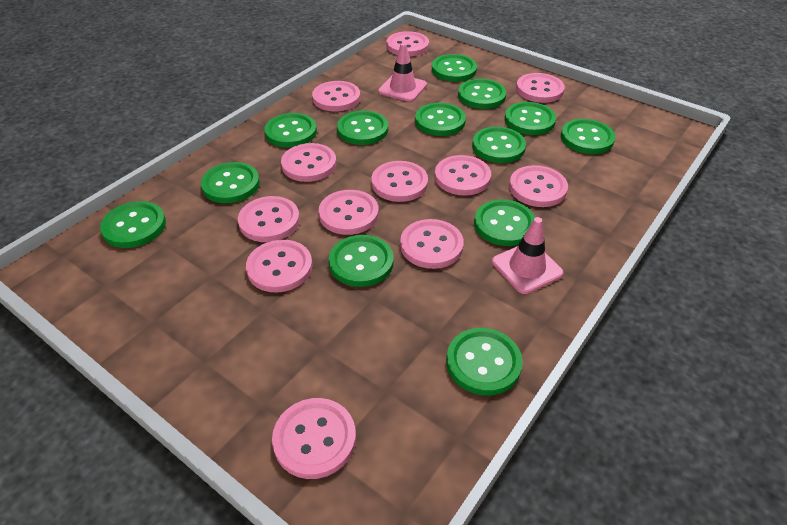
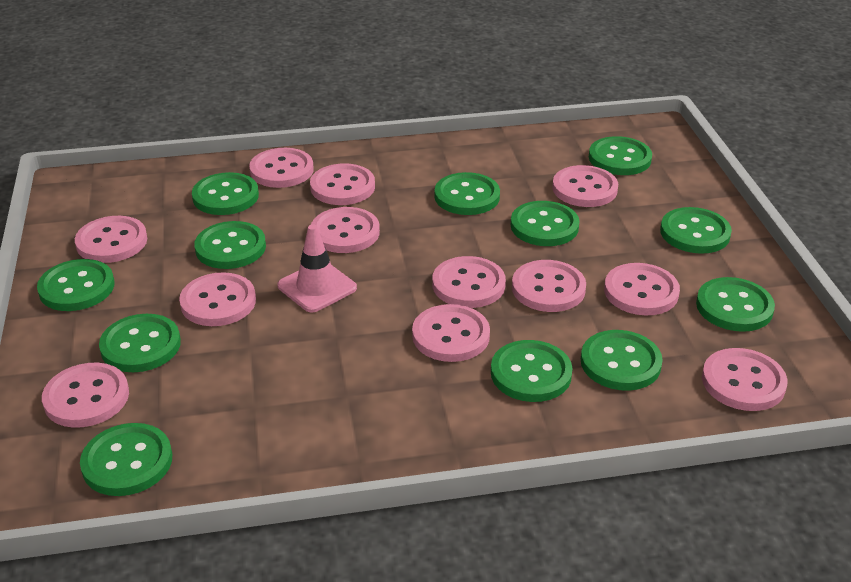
green button: 13 -> 12
pink traffic cone: 2 -> 1

